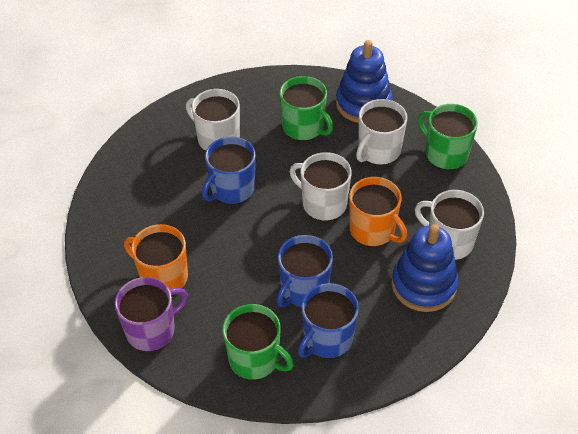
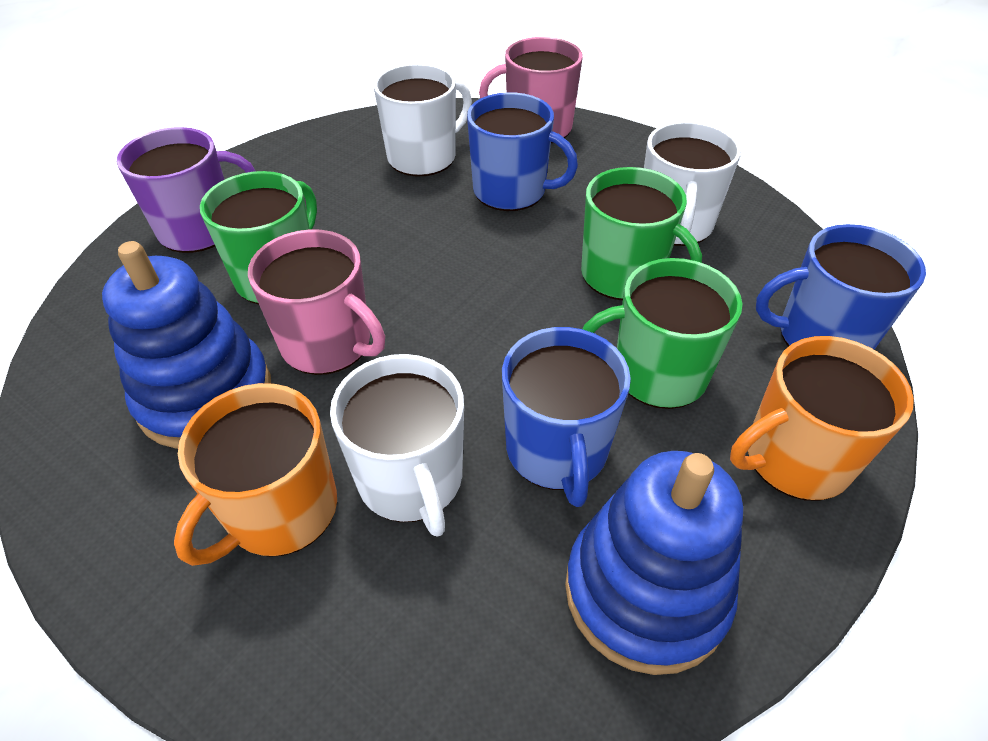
pink mug: 0 -> 2
white mug: 4 -> 3

